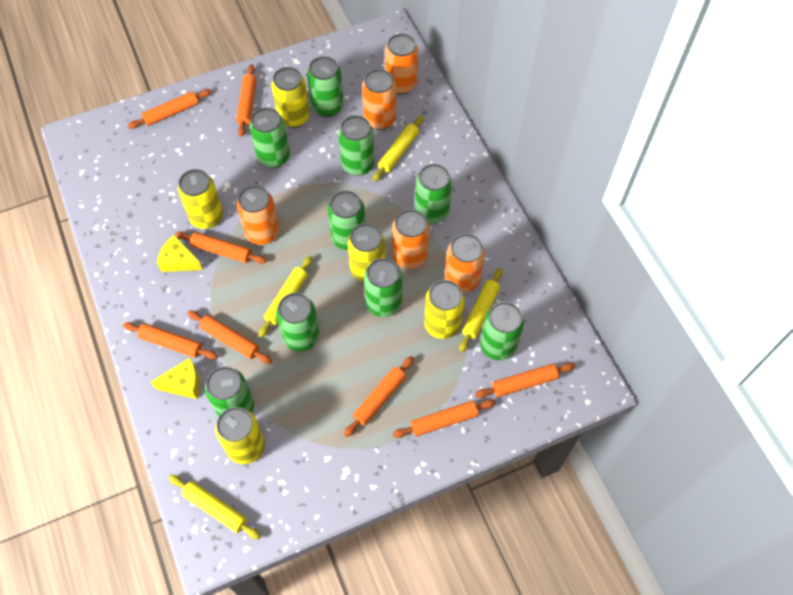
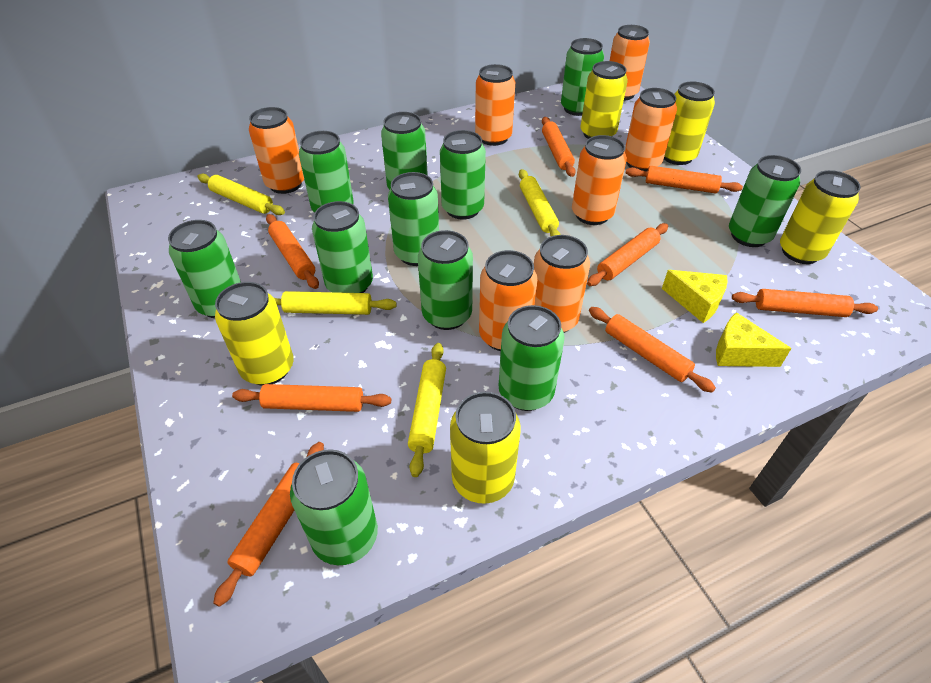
green can: 9 -> 11
orange can: 5 -> 7

